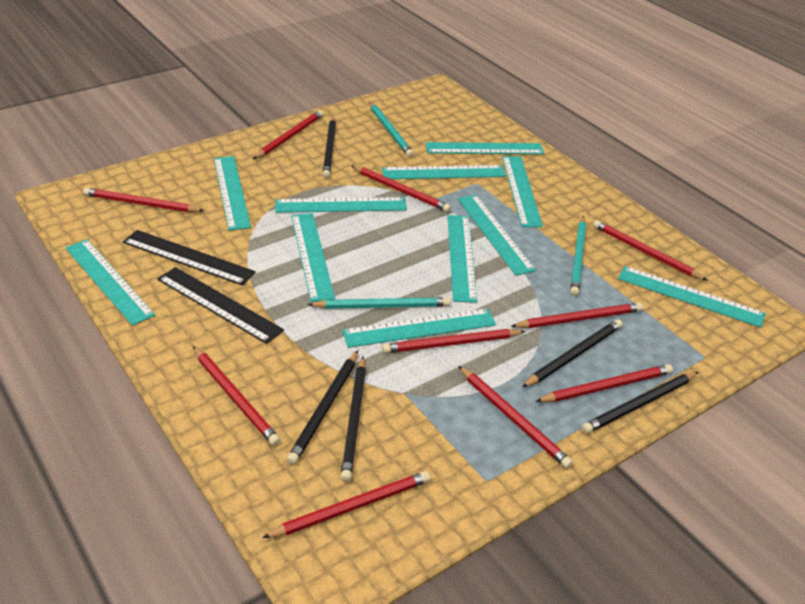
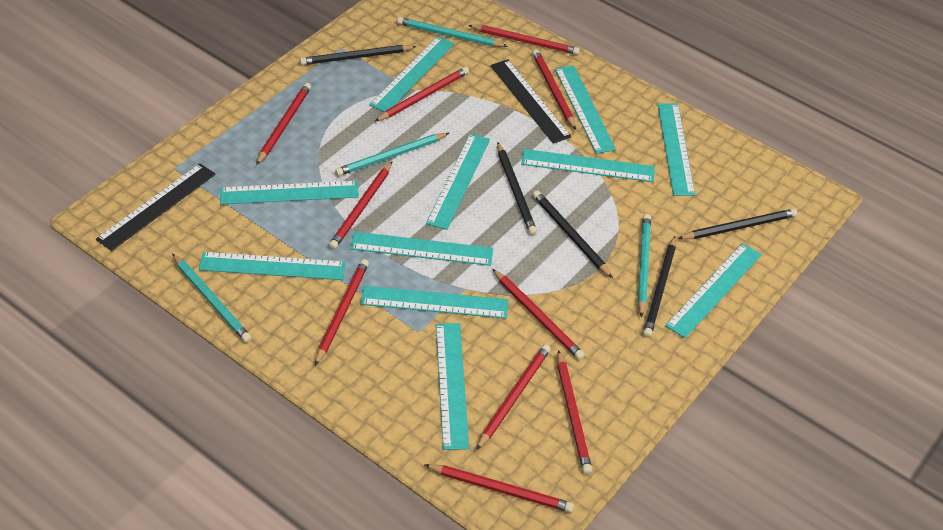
turquoise pencil: 3 -> 4

